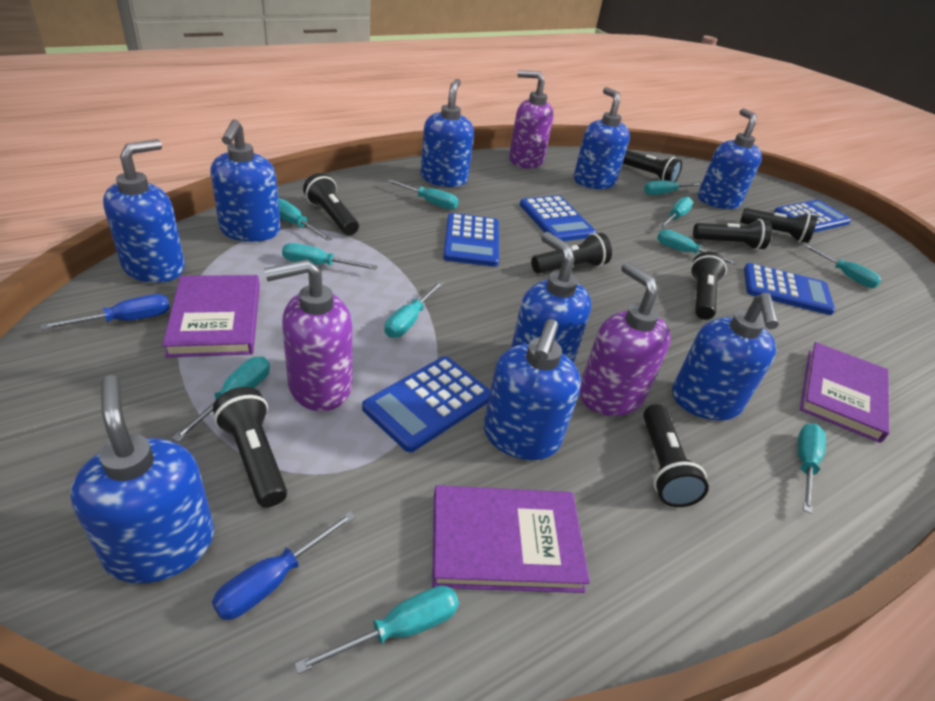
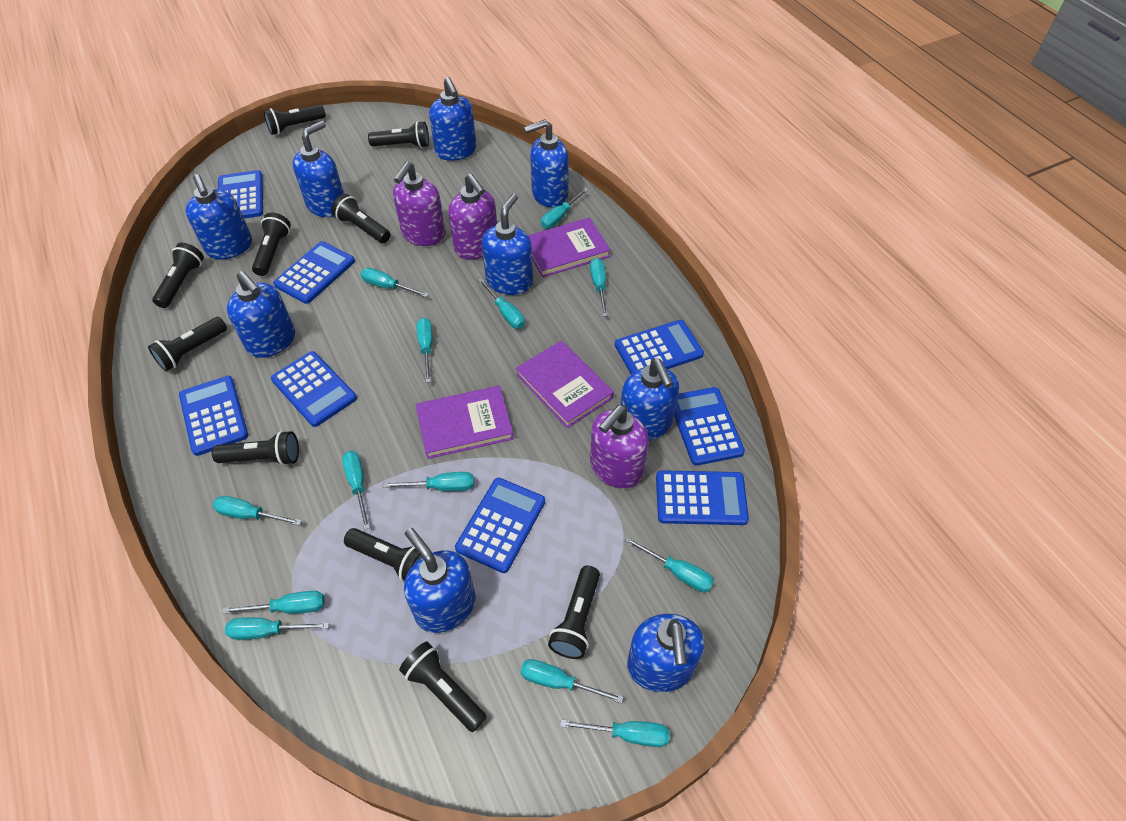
black flashlight: 8 -> 10
blue calculator: 5 -> 8
blue screwdriver: 2 -> 0
turquoise screwdriver: 11 -> 13

